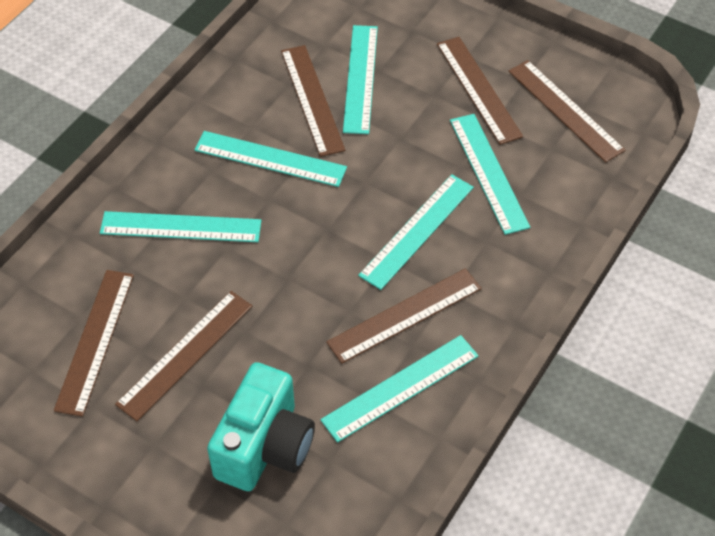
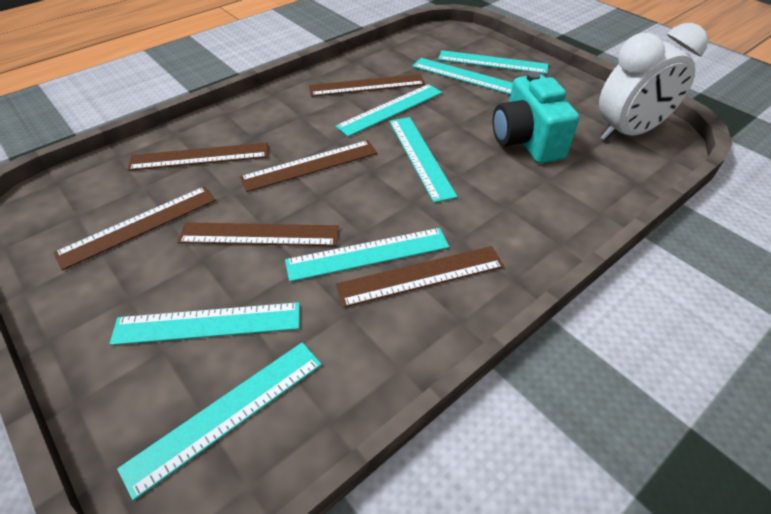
turquoise ruler: 6 -> 7
white clock: 0 -> 1

